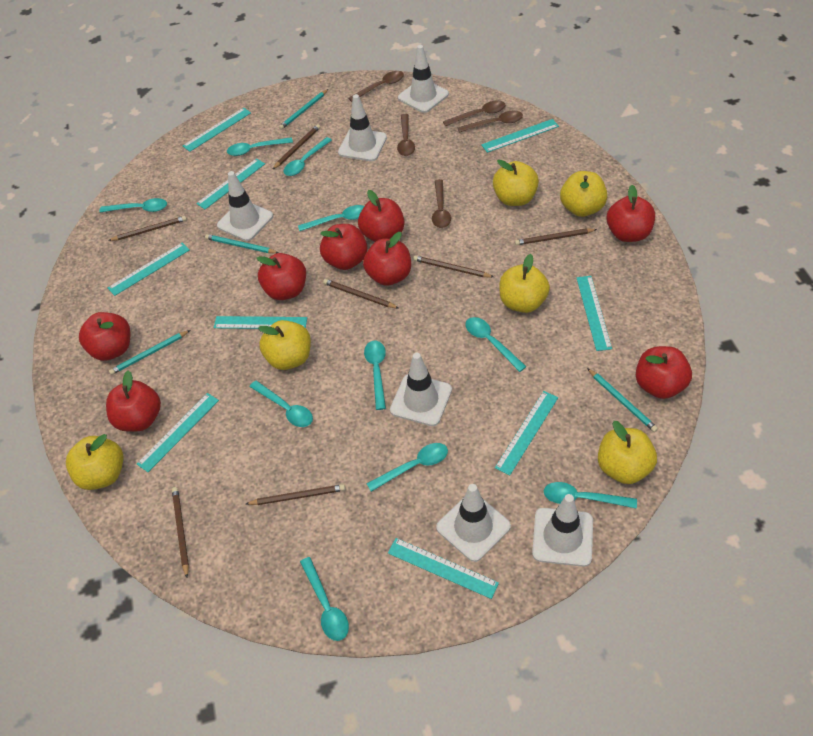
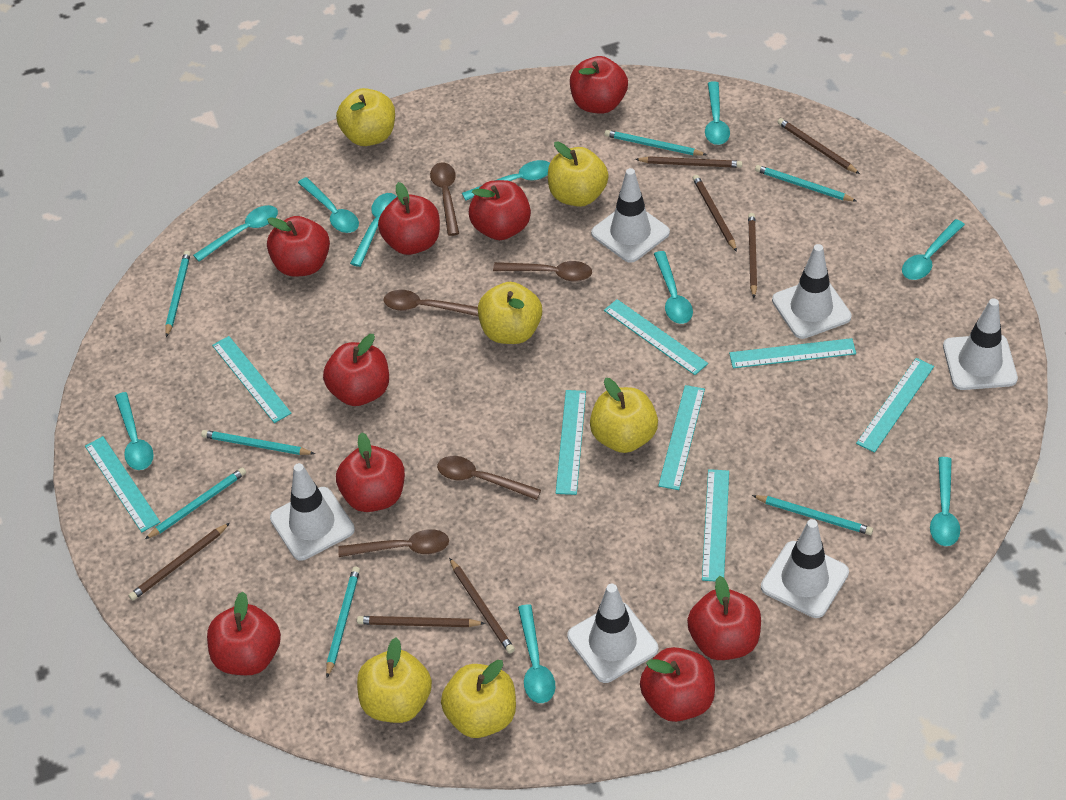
red apple: 8 -> 9
turquoise pencil: 4 -> 7
turquoise ruler: 9 -> 8

